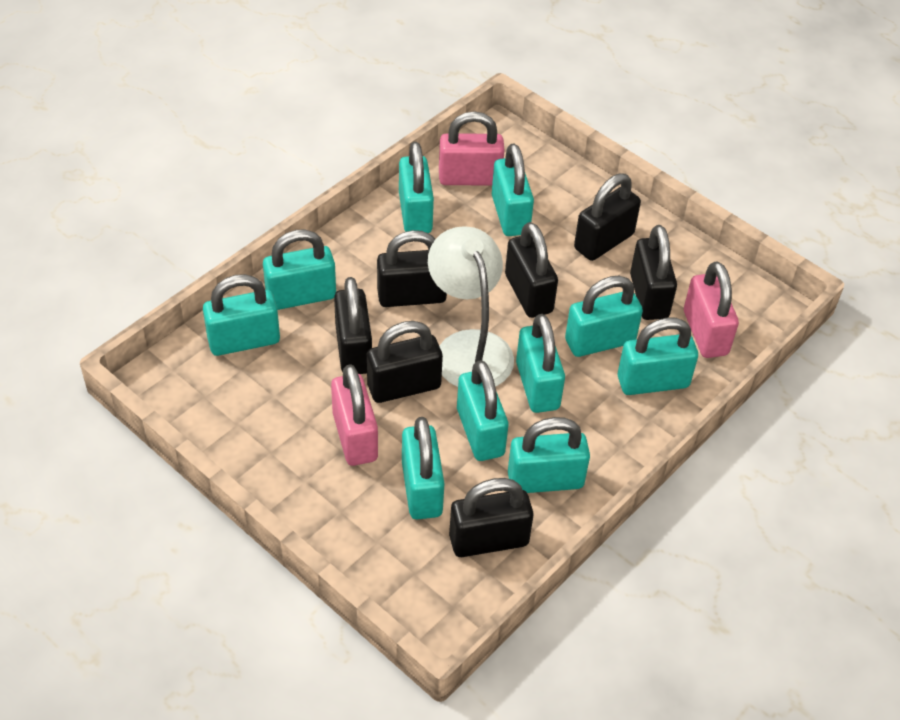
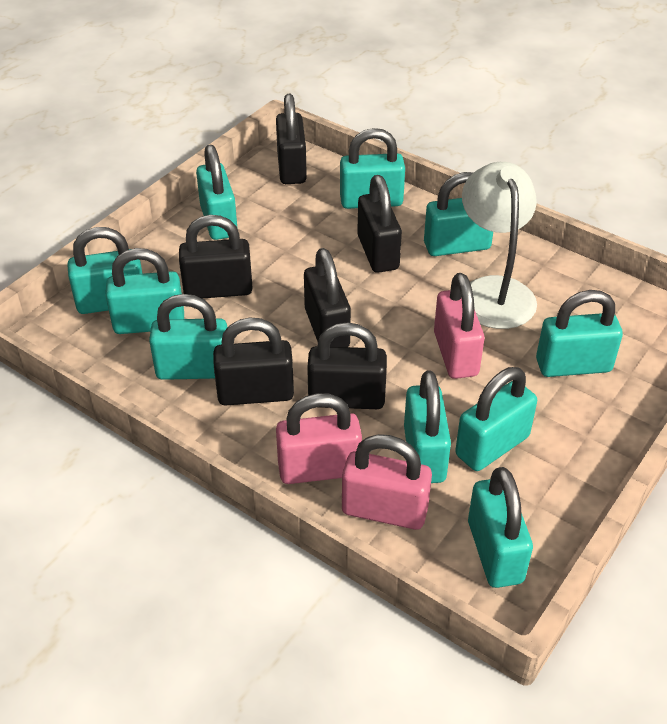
black padlock: 7 -> 6

